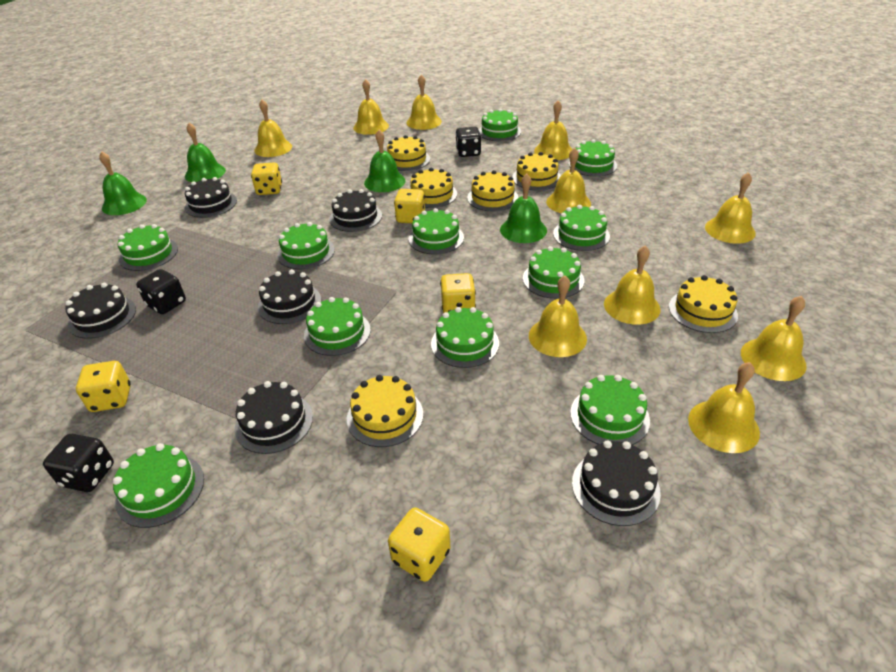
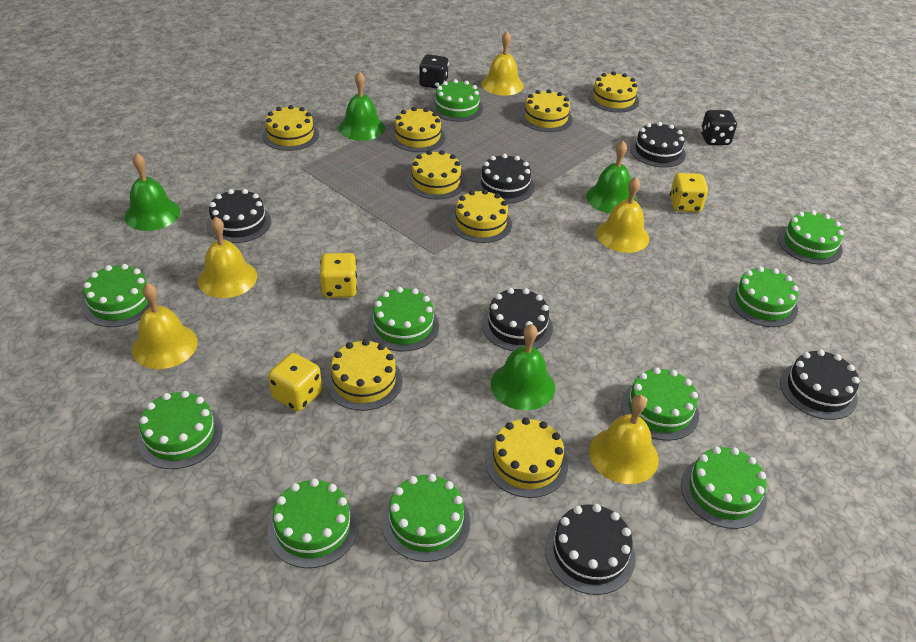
black dice: 3 -> 2
green cake: 11 -> 10
yellow bell: 10 -> 5
yellow cake: 6 -> 8
yellow dice: 5 -> 3

